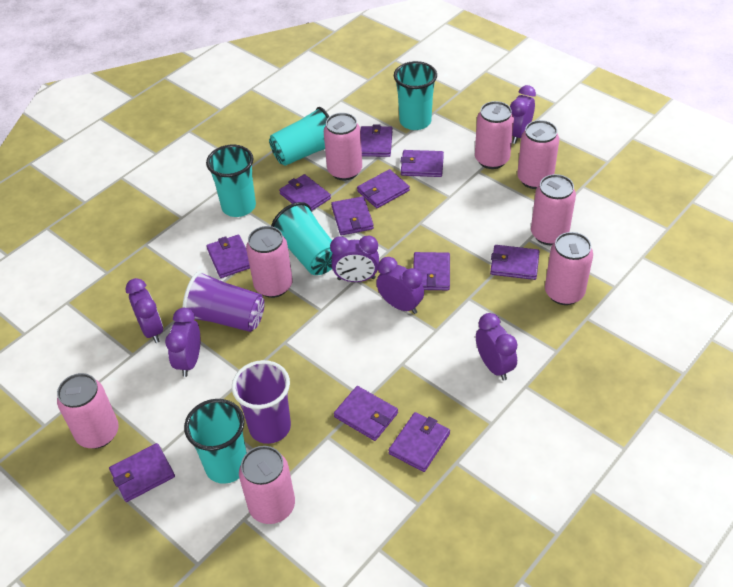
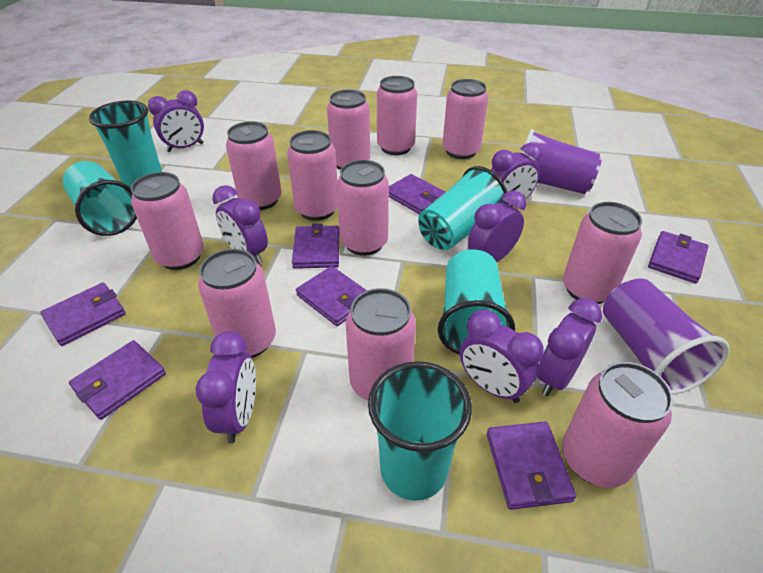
pink can: 8 -> 11
purple clock: 6 -> 7
purple wallet: 11 -> 7

